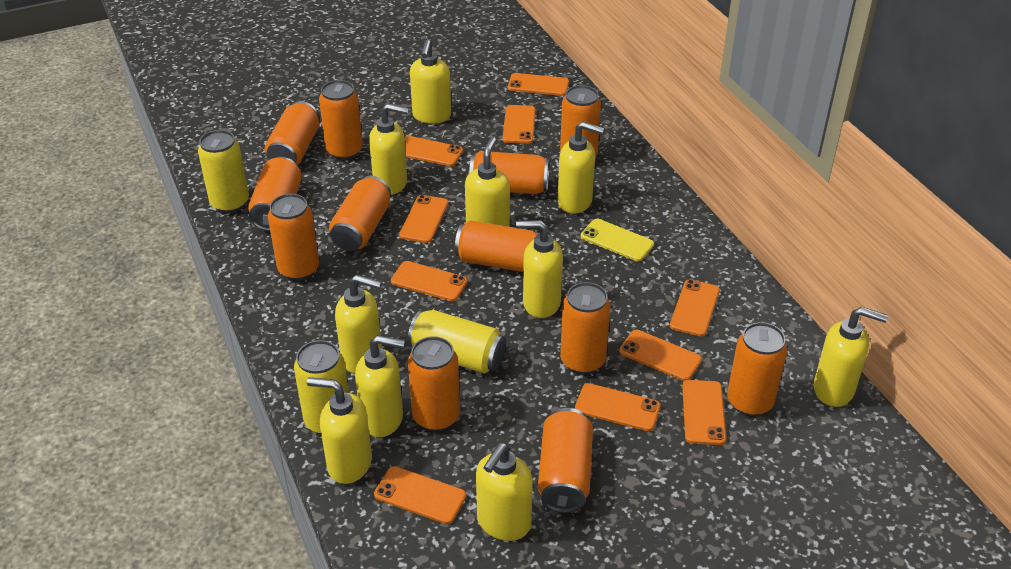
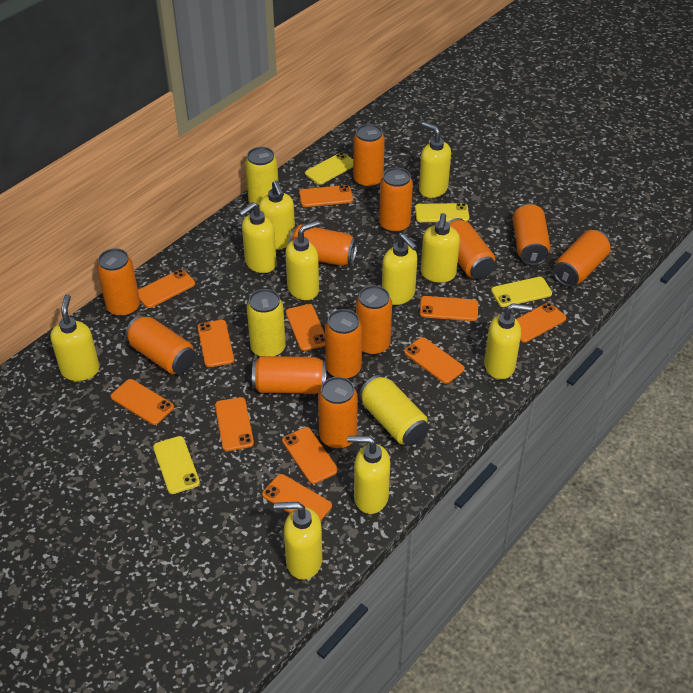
orange phone: 10 -> 11
yellow phone: 1 -> 4

